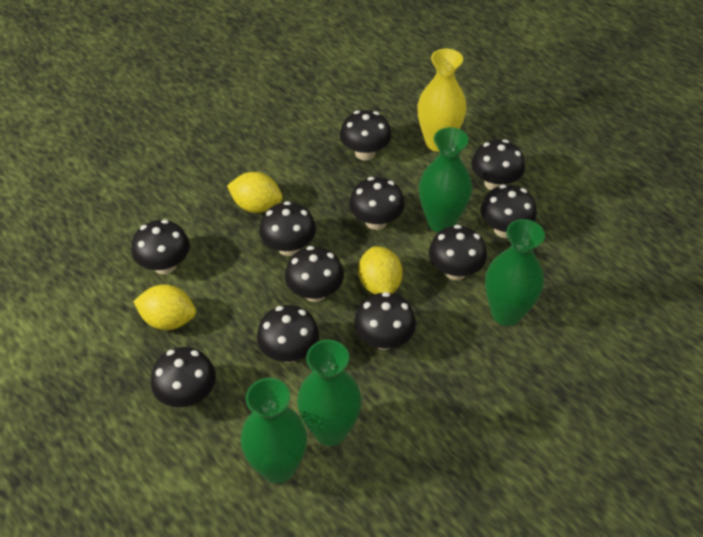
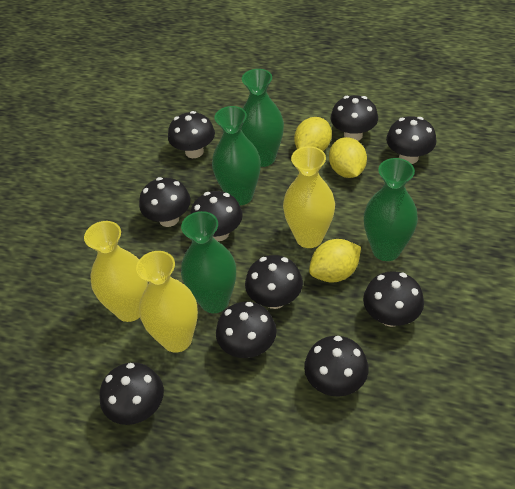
black mushroom: 11 -> 10
yellow vase: 1 -> 3

